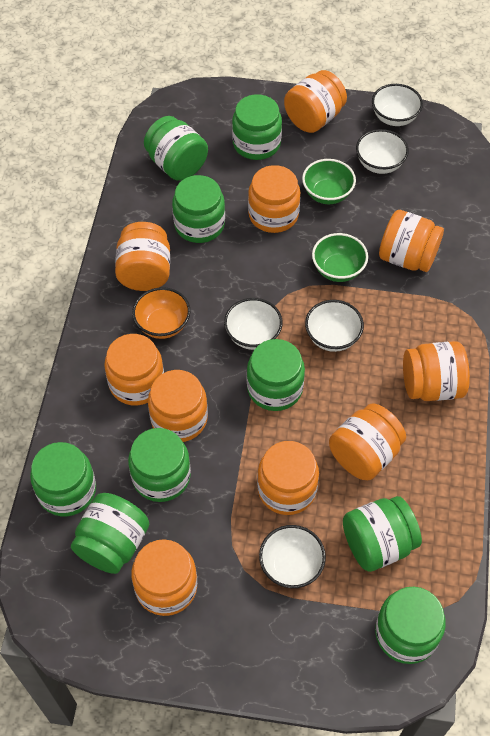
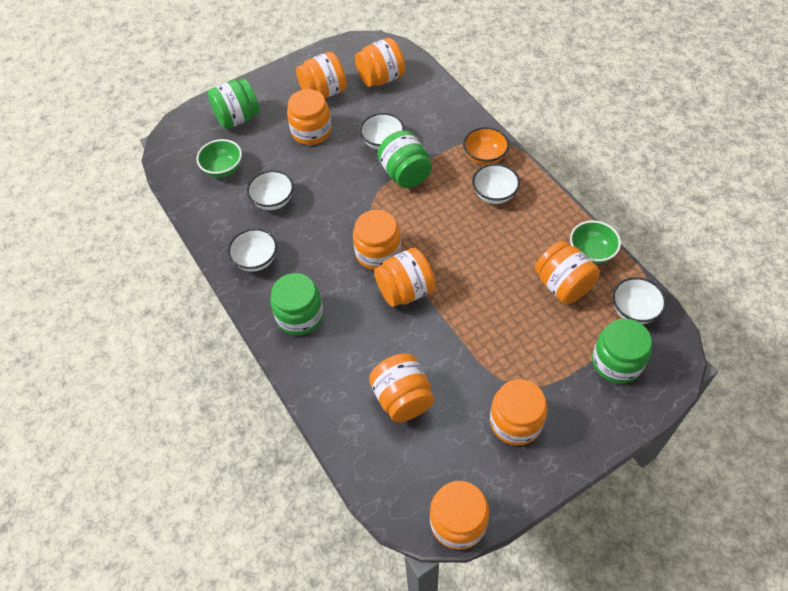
green jar: 9 -> 4
orange jar: 10 -> 9

